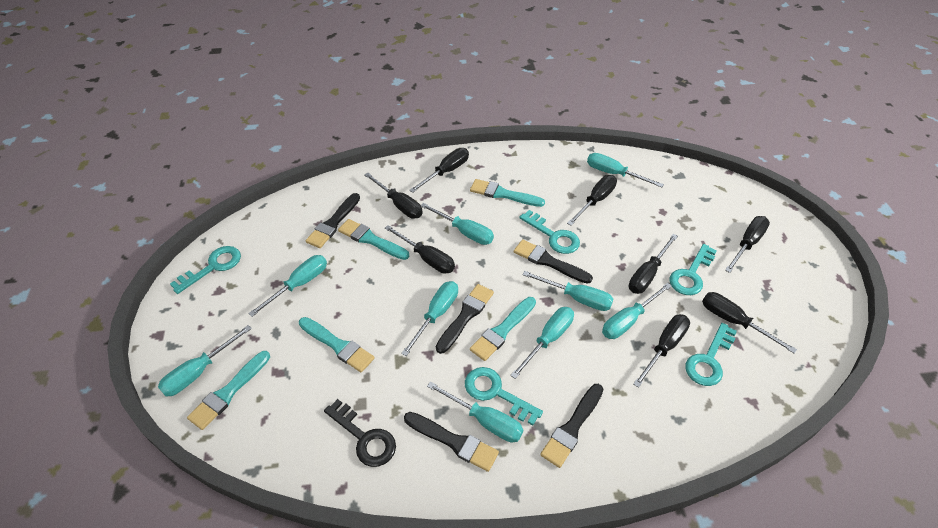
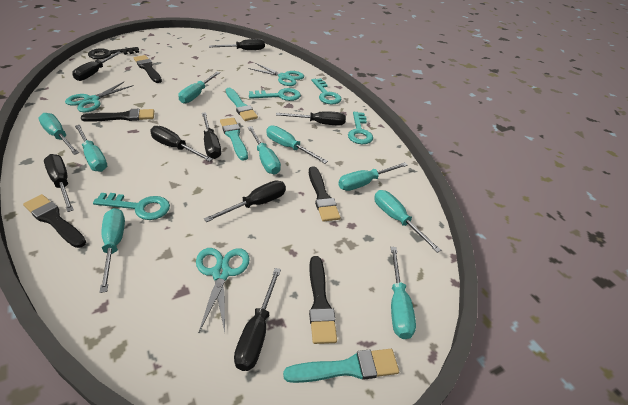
turquoise brush: 5 -> 3
turquoise key: 5 -> 4
turquoise scissors: 0 -> 3

